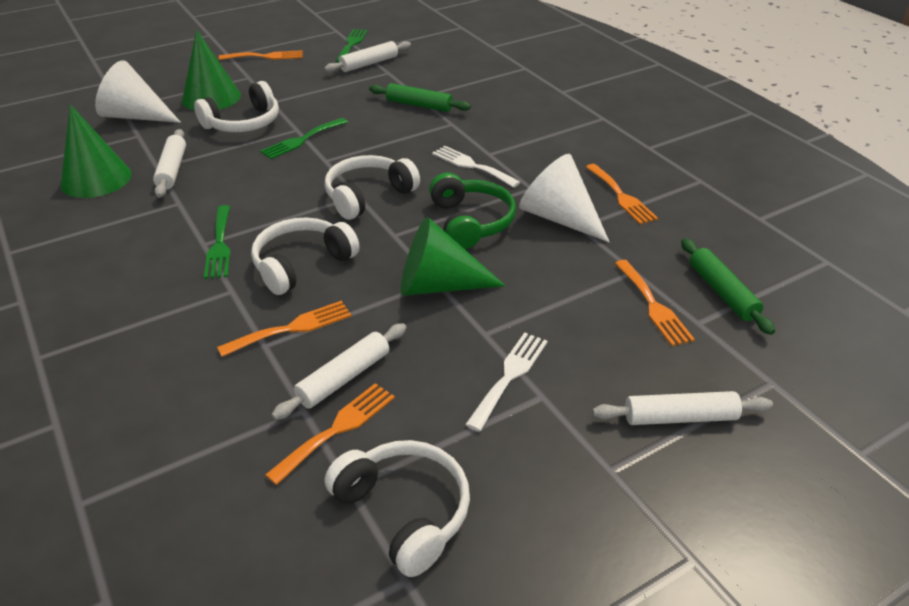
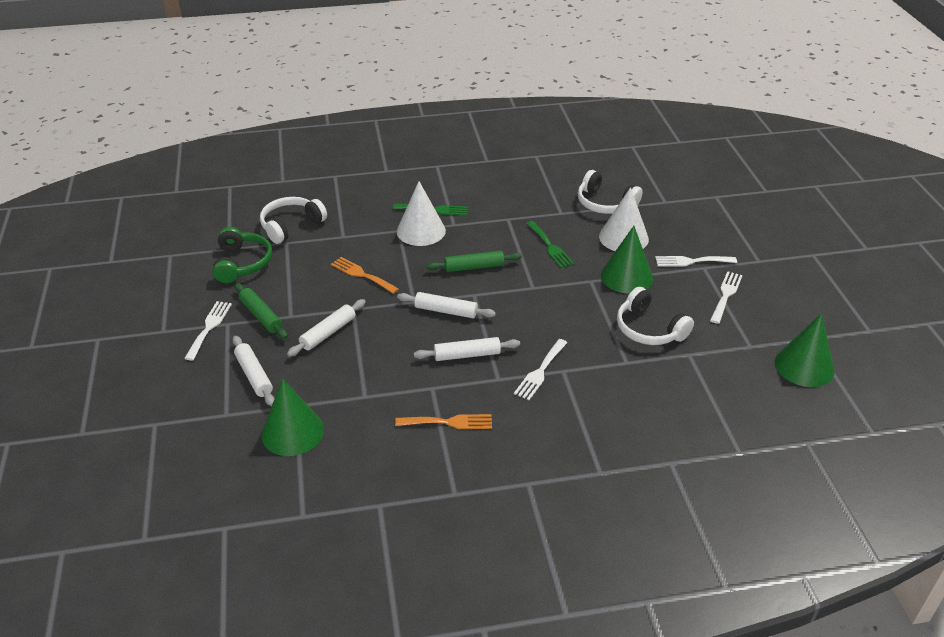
green fork: 3 -> 2
orange fork: 5 -> 2
white fork: 2 -> 4
white headphones: 4 -> 3

